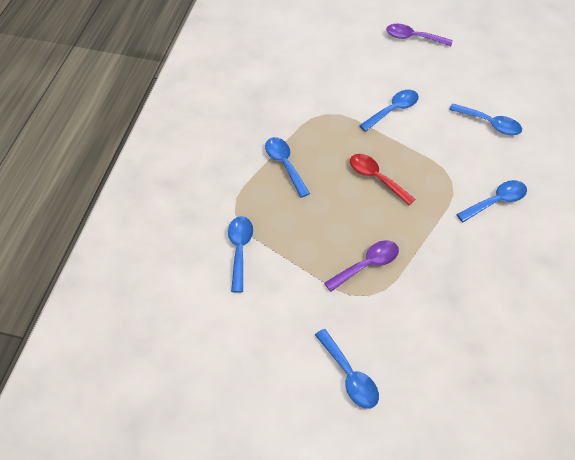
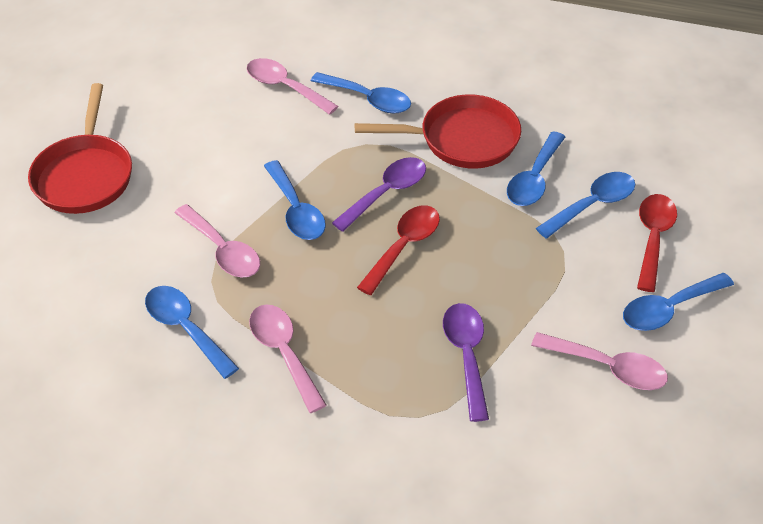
pink spoon: 0 -> 4
red pan: 0 -> 2
red spoon: 1 -> 2

